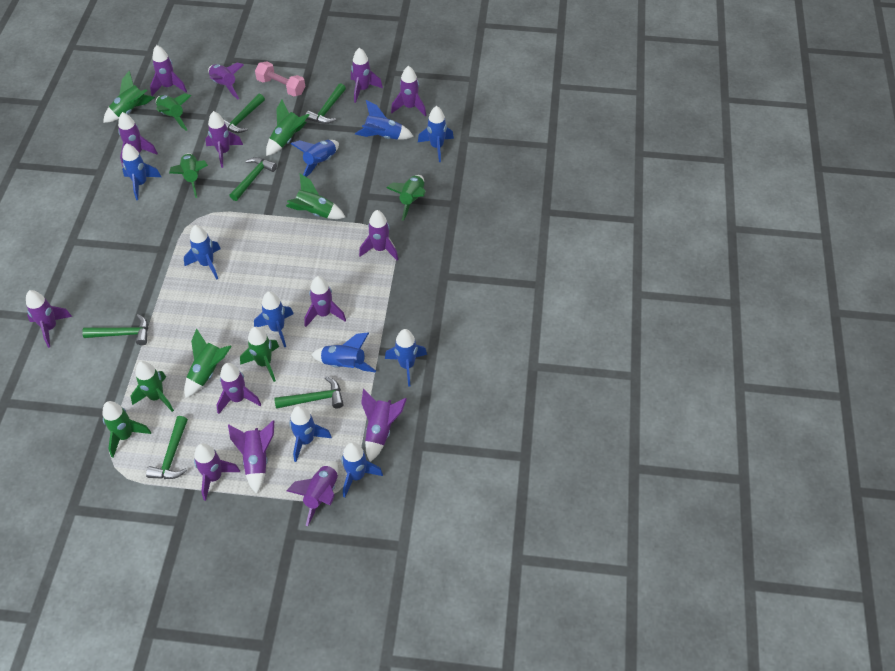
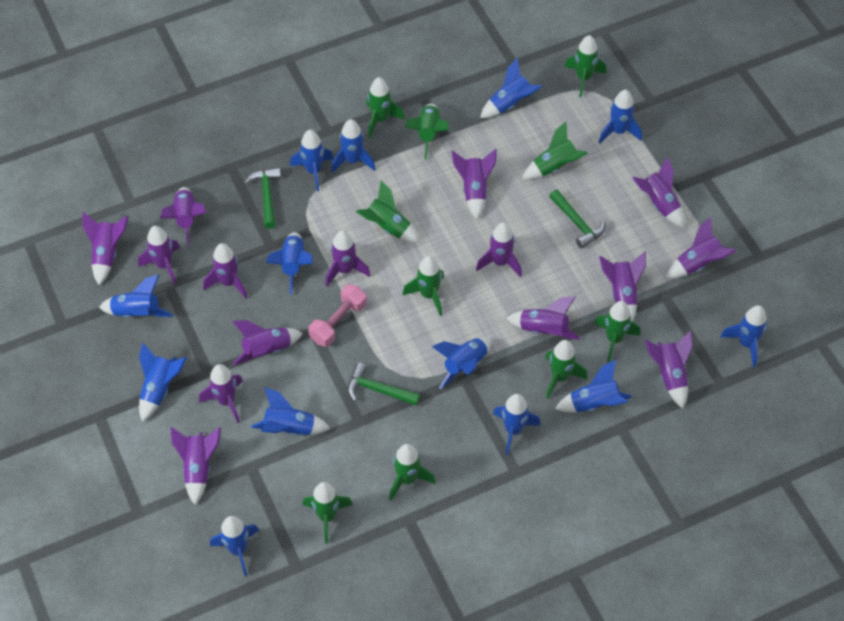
blue rocket: 10 -> 13
green hammer: 6 -> 3
purple rocket: 14 -> 15

